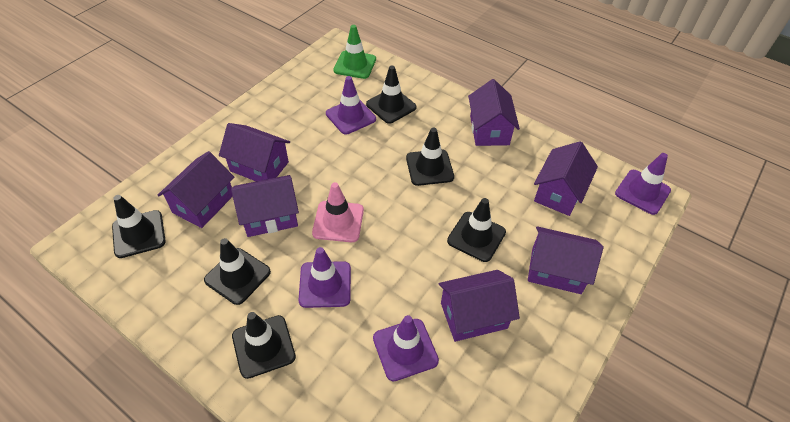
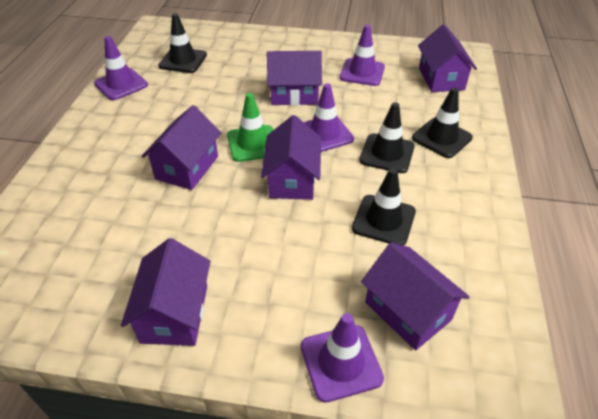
black traffic cone: 6 -> 4
pink traffic cone: 1 -> 0
purple house: 7 -> 6

